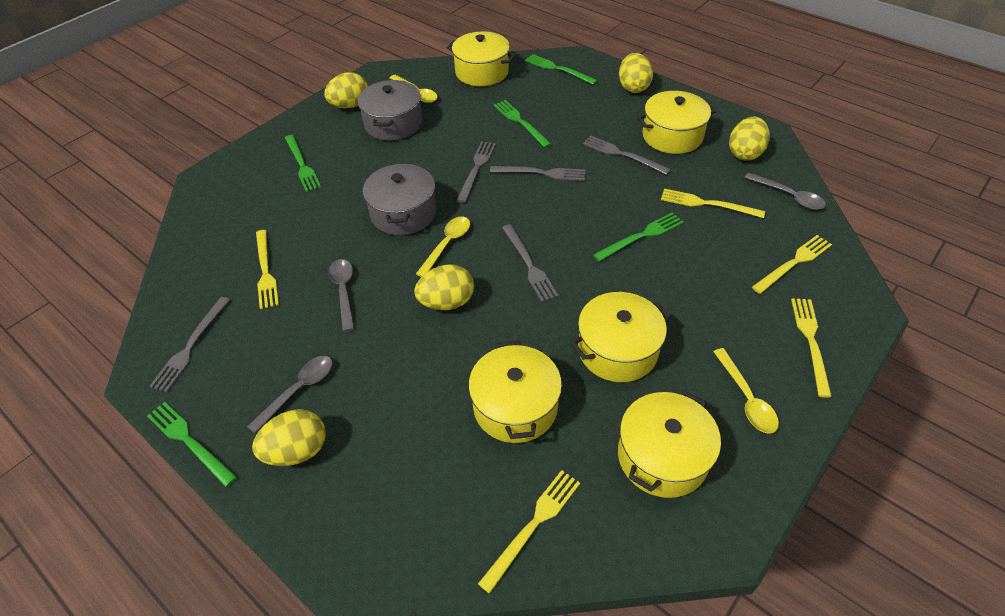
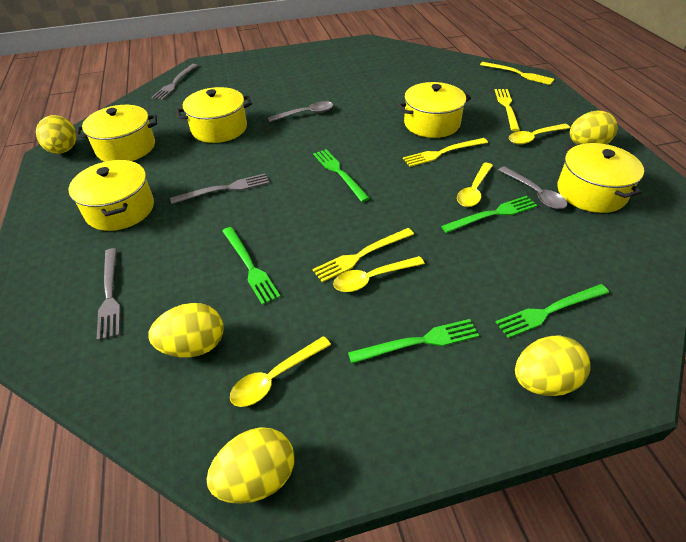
grey fork: 5 -> 3
grey pot: 2 -> 0
grey spoon: 3 -> 2
yellow fork: 5 -> 4
yellow spoon: 3 -> 4

